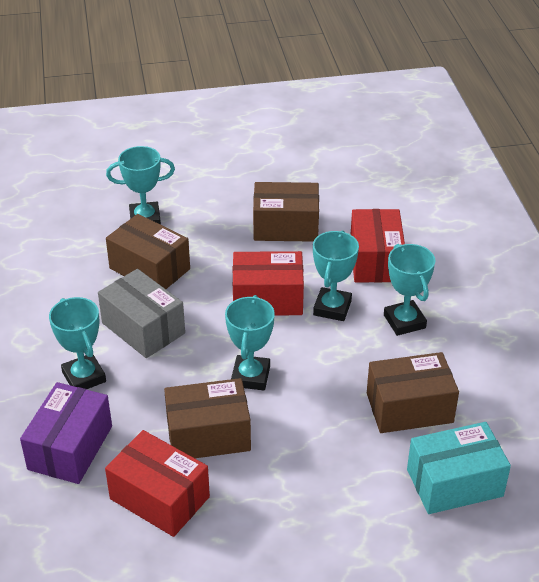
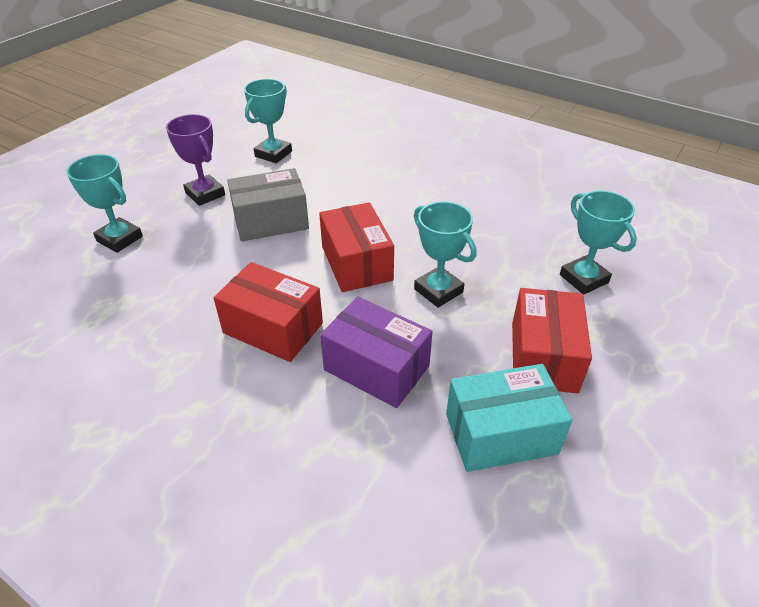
brown box: 4 -> 0
purple trophy: 0 -> 1
turquoise trophy: 5 -> 4

